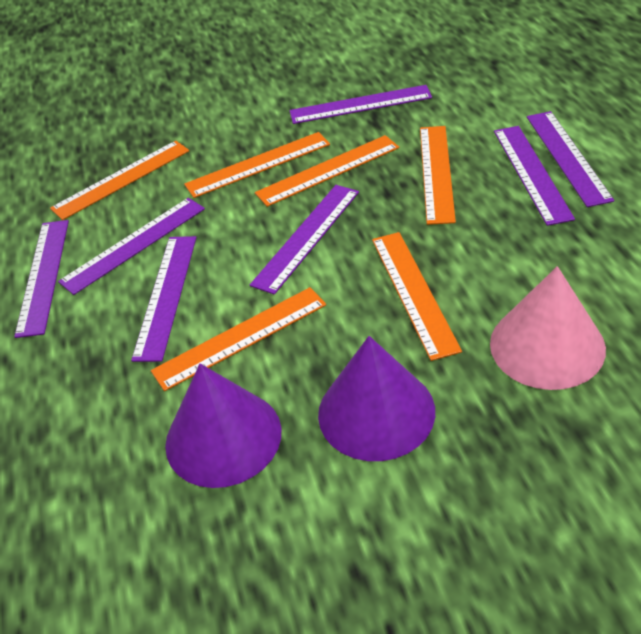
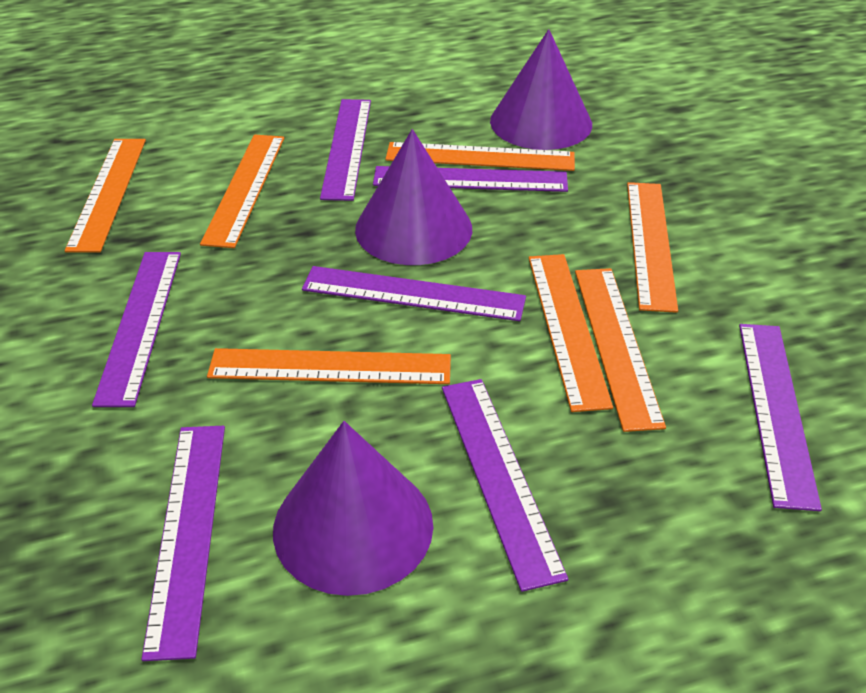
orange ruler: 6 -> 7
pink cone: 1 -> 0
purple cone: 2 -> 3

